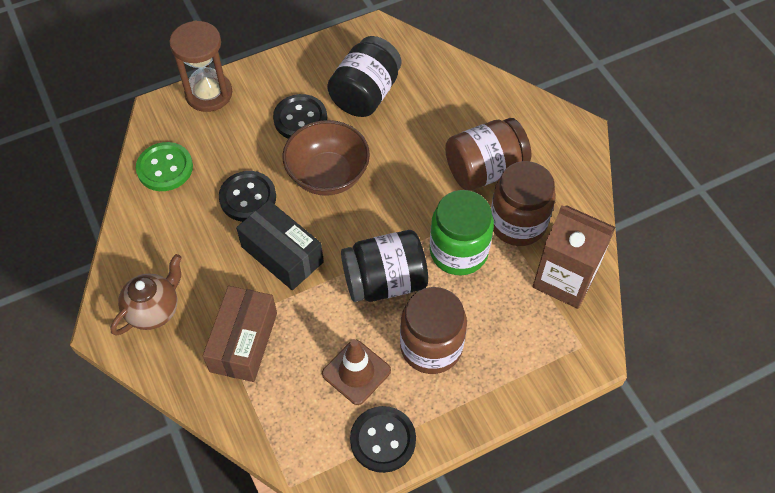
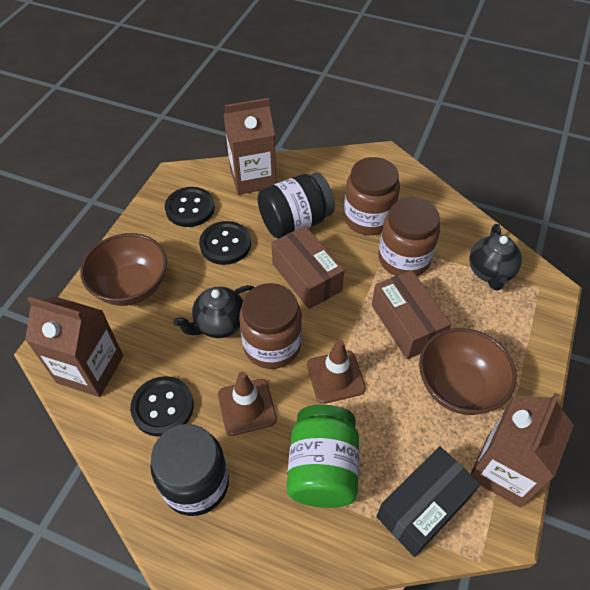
black teapot: 0 -> 2
brown bowl: 1 -> 2
brown box: 1 -> 2
brown carton: 1 -> 3
brown hourglass: 1 -> 0
brown teapot: 1 -> 0
brown traffic cone: 1 -> 2
green button: 1 -> 0

